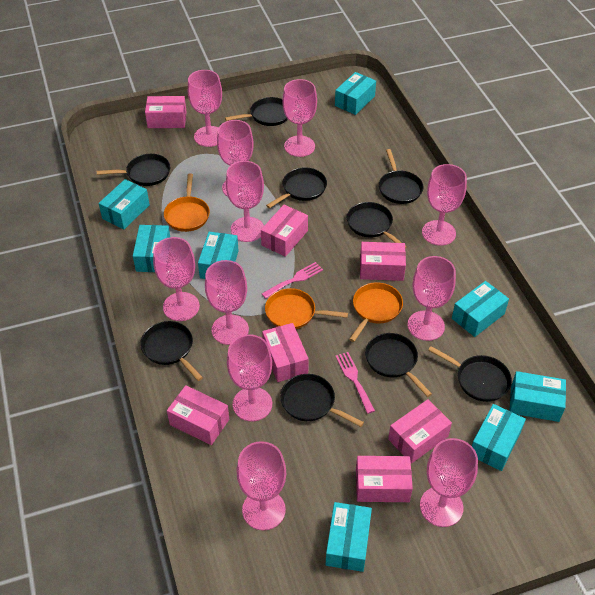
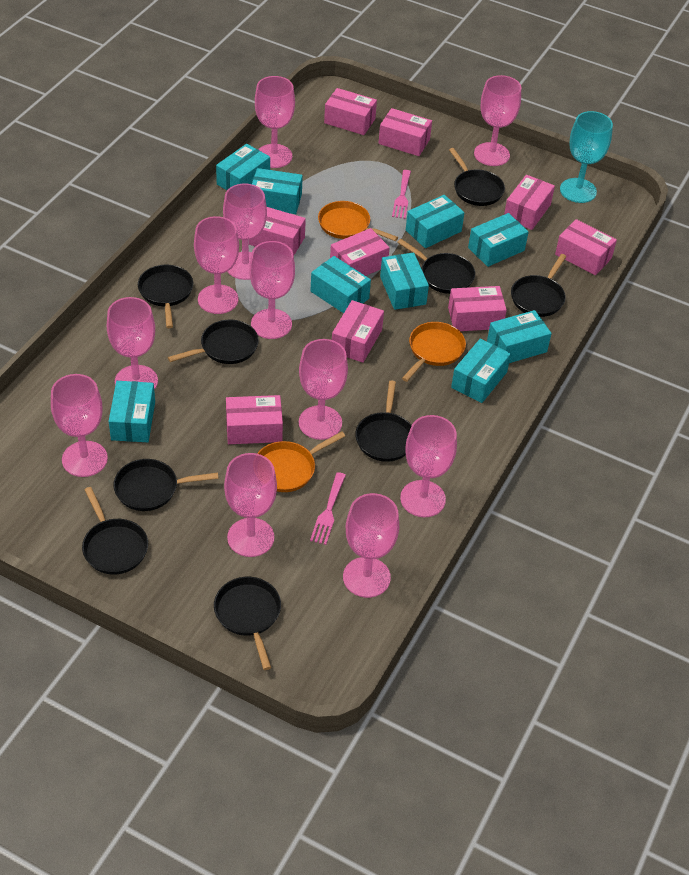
pink box: 7 -> 9
turquoise box: 8 -> 9
turquoise goblet: 0 -> 1

